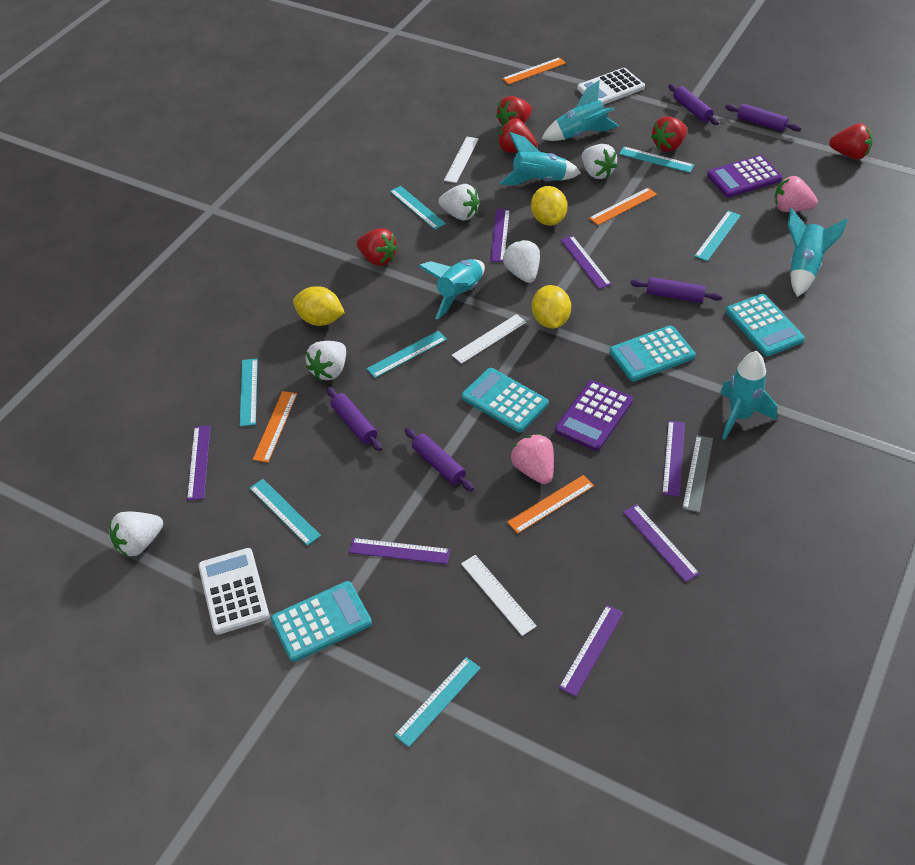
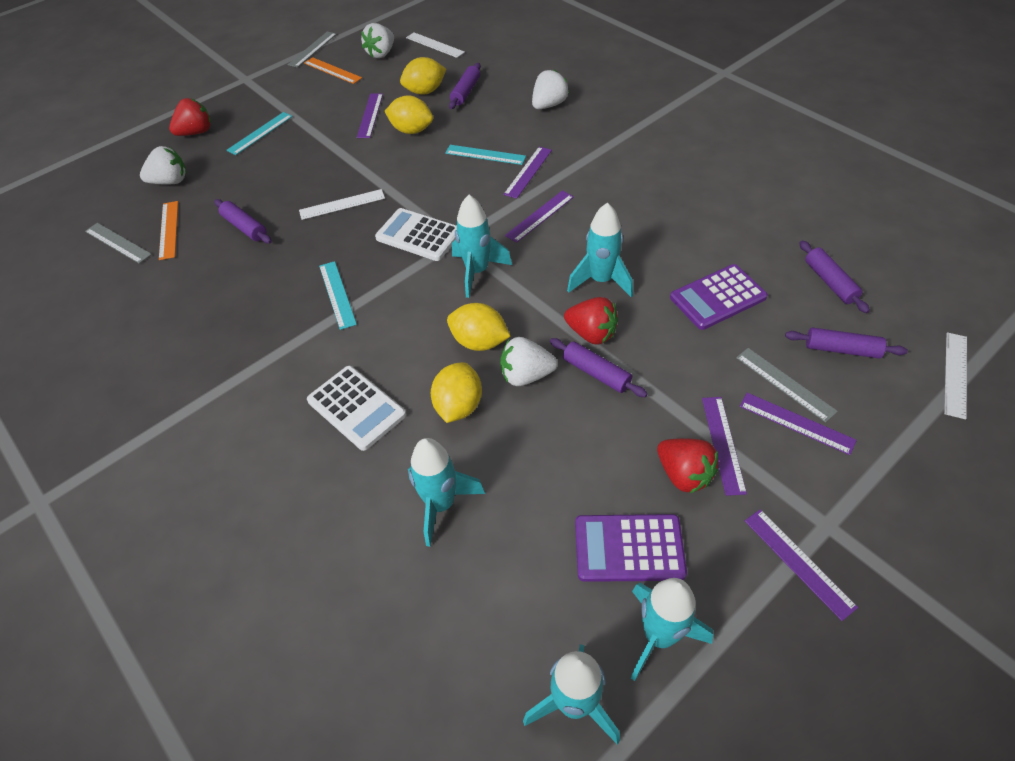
grey ruler: 1 -> 3
orange ruler: 4 -> 2
pink strawberry: 2 -> 0
purple ruler: 7 -> 6
red strawberry: 5 -> 3
turquoise calculator: 4 -> 0
turquoise ruler: 7 -> 3
white strawberry: 5 -> 4
yellow lemon: 3 -> 4

